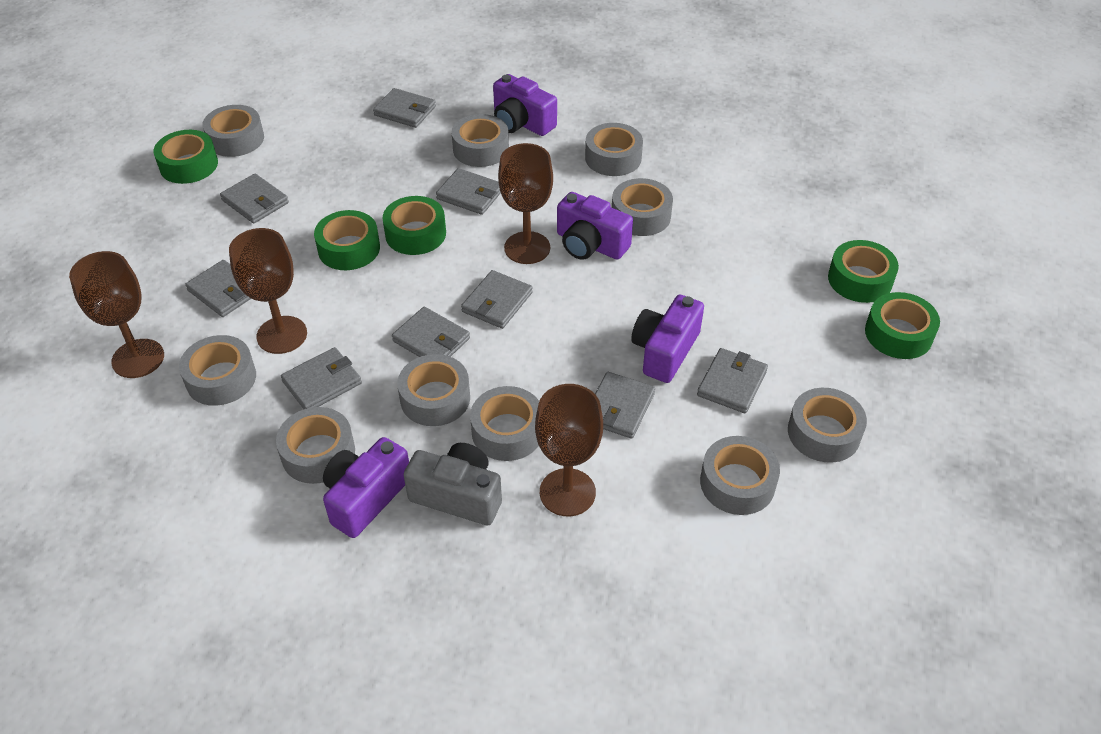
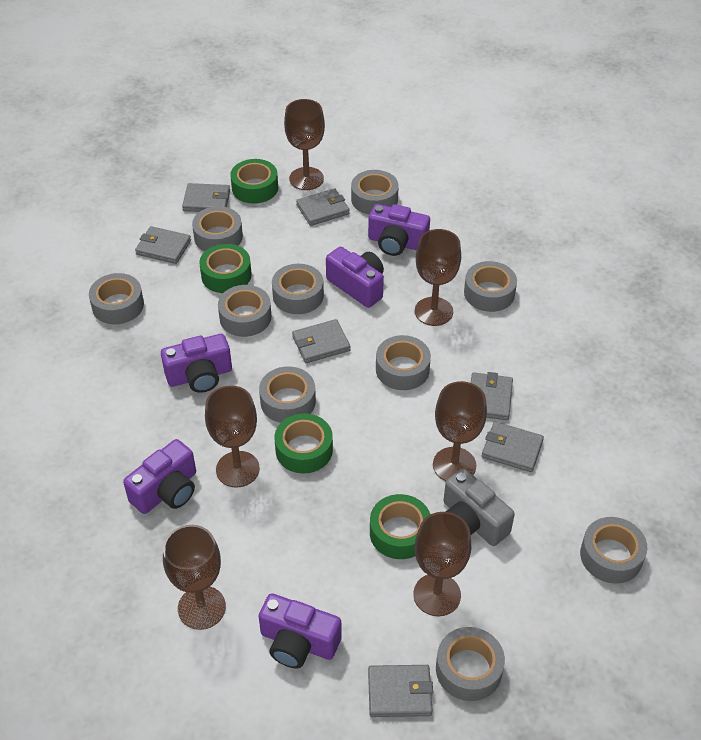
brown goblet: 4 -> 6
green tape: 5 -> 4
grey wallet: 9 -> 7
purple camera: 4 -> 5

